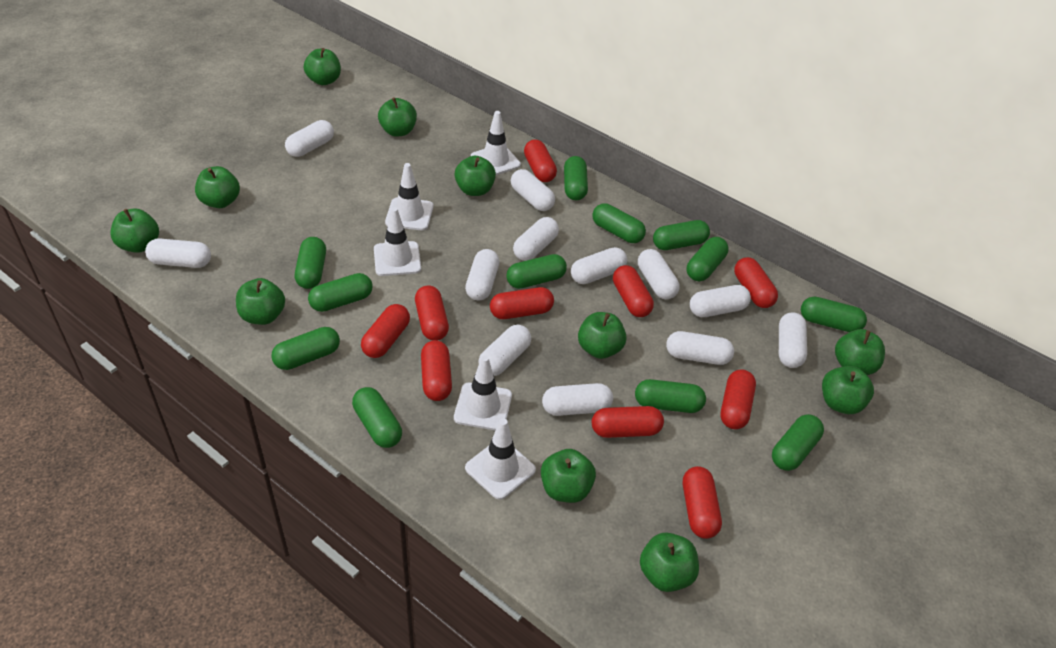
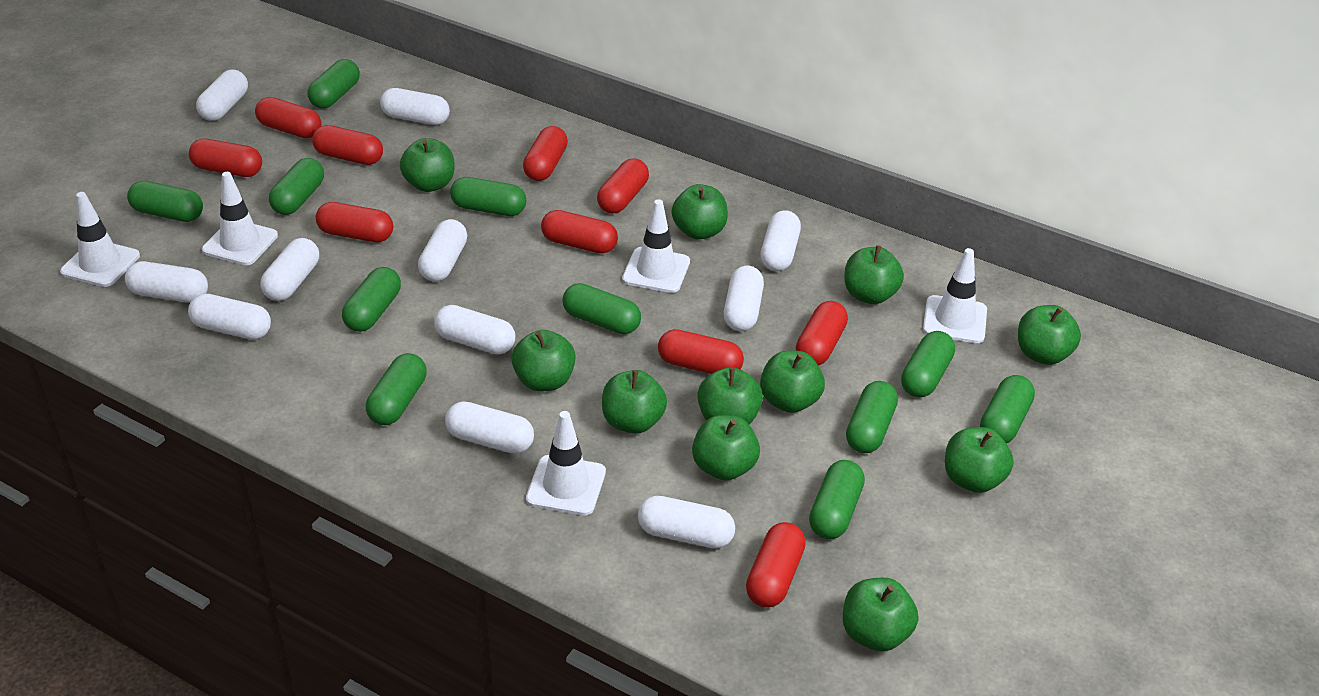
green capsule: 12 -> 11
white capsule: 12 -> 11

